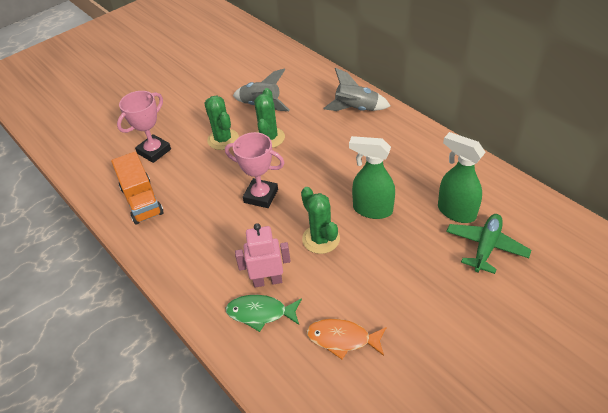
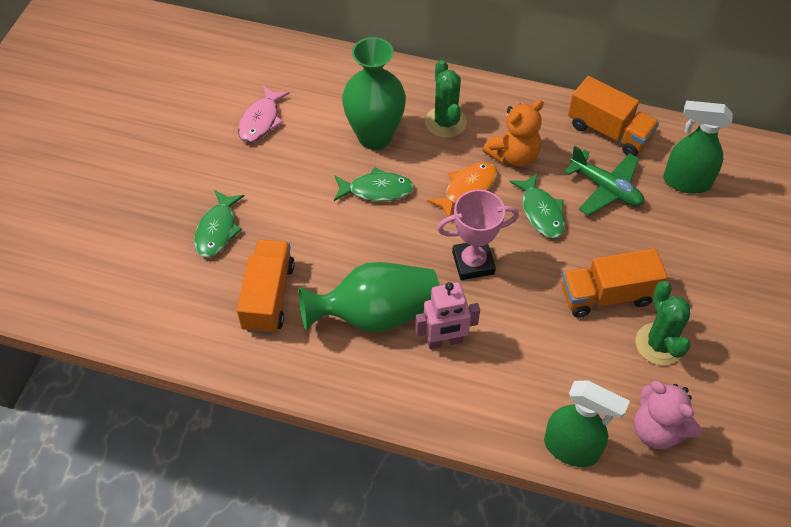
green cactus: 3 -> 2
green fish: 1 -> 3
green vase: 0 -> 2
grey rocket: 2 -> 0
orange teddy bear: 0 -> 1
orange truck: 1 -> 3
pink fish: 0 -> 1
pink teddy bear: 0 -> 1
pink trophy: 2 -> 1

